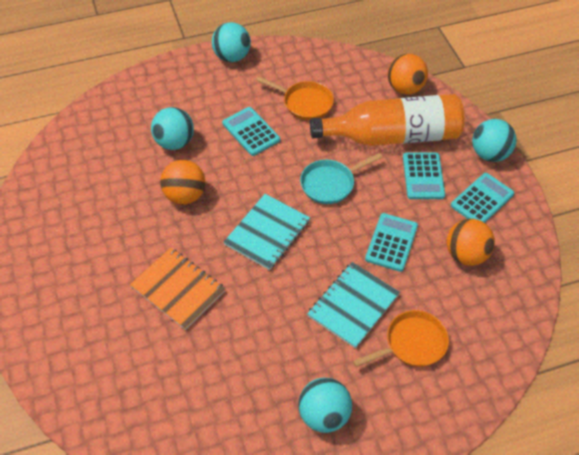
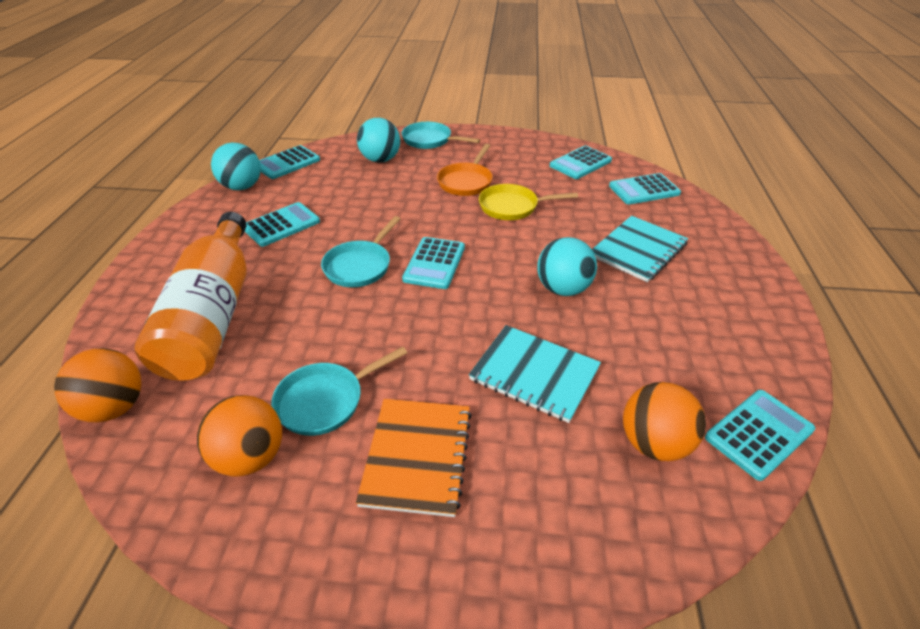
orange pan: 2 -> 1
turquoise ball: 4 -> 3
turquoise calculator: 4 -> 6
turquoise pan: 1 -> 3
yellow pan: 0 -> 1

